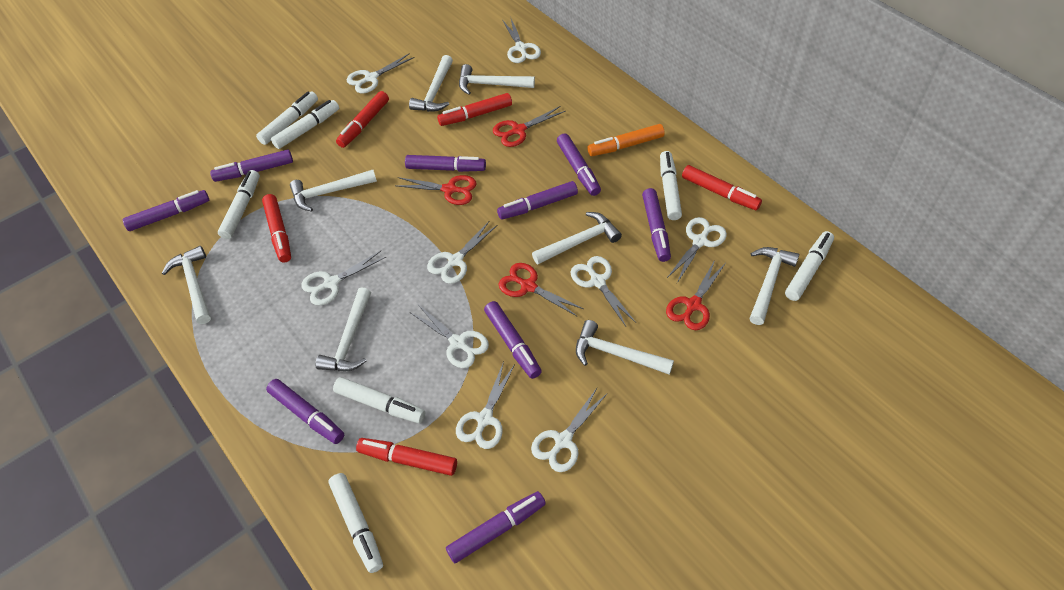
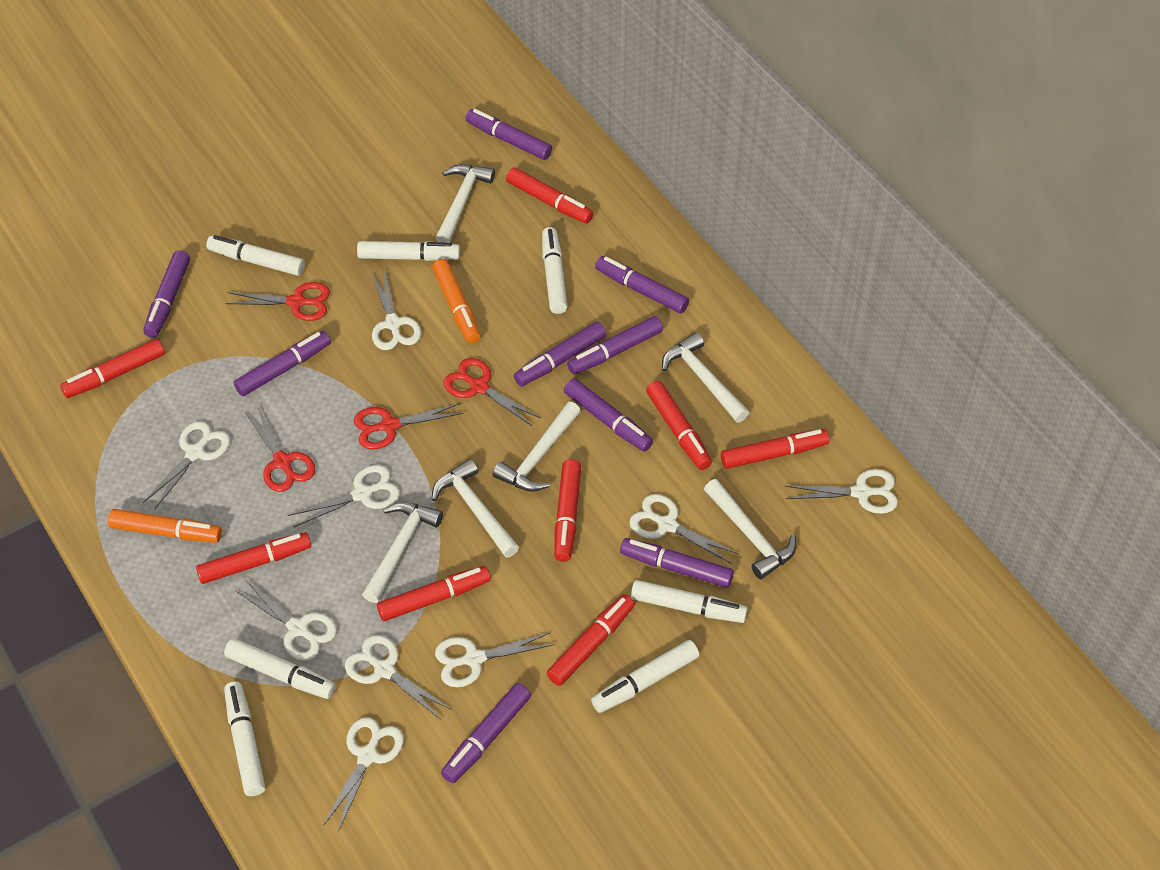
orange marker: 1 -> 2
red marker: 5 -> 8
white hammer: 8 -> 6

